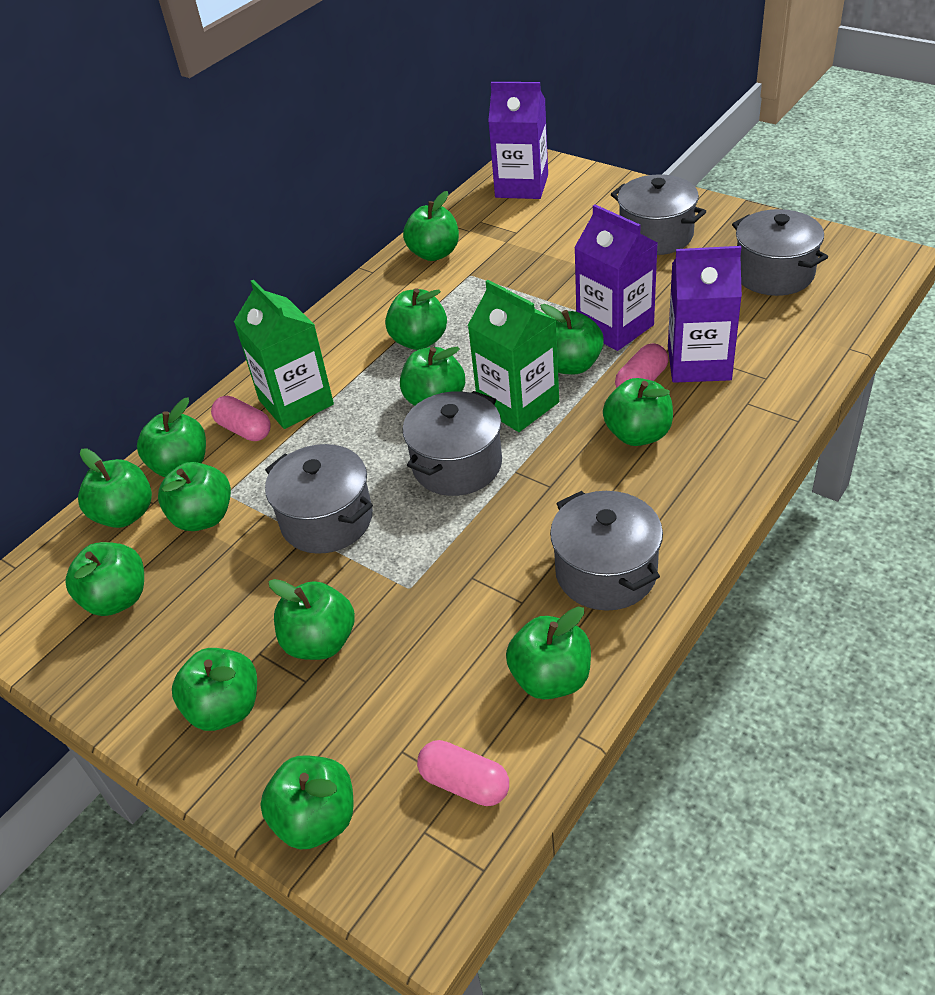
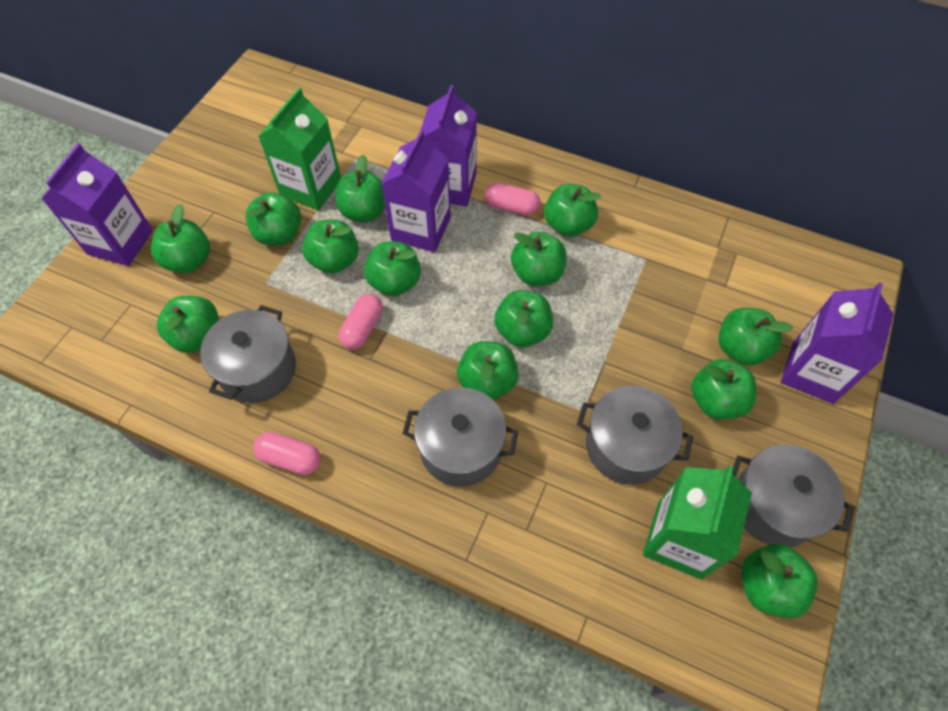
grey pot: 5 -> 4
purple carton: 3 -> 4

